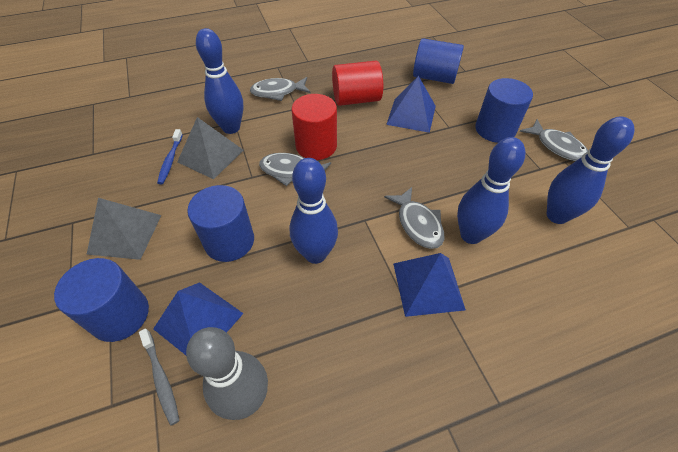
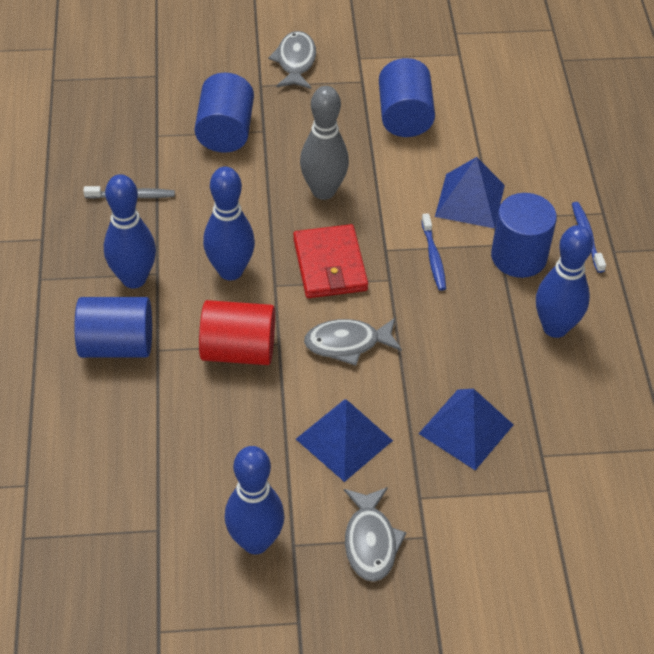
blue toothbrush: 1 -> 2
grey fish: 4 -> 3
grey pyramid: 2 -> 0
red cylinder: 2 -> 1
red wallet: 0 -> 1

